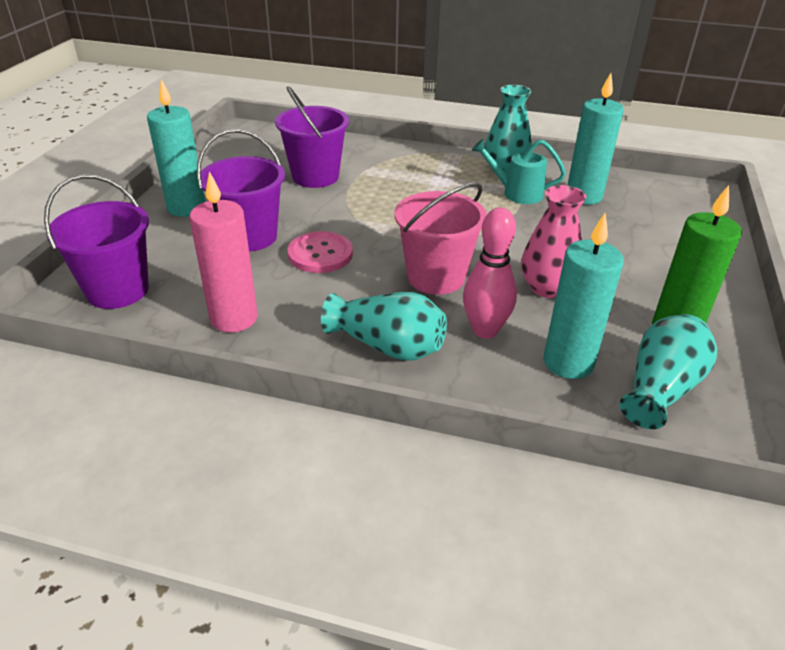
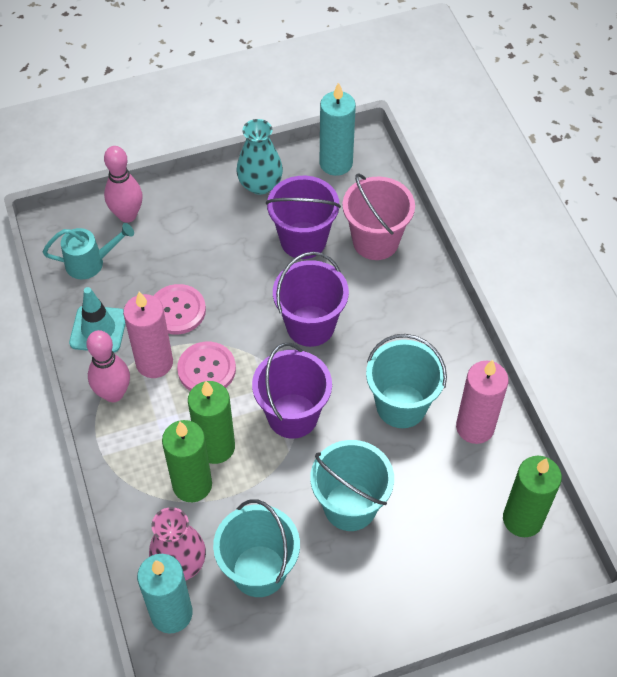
green candle: 1 -> 3
pink bowling pin: 1 -> 2
pink button: 1 -> 2
pink candle: 1 -> 2
turquoise bucket: 0 -> 3
turquoise candle: 3 -> 2
turquoise traffic cone: 0 -> 1
turquoise vase: 3 -> 1

